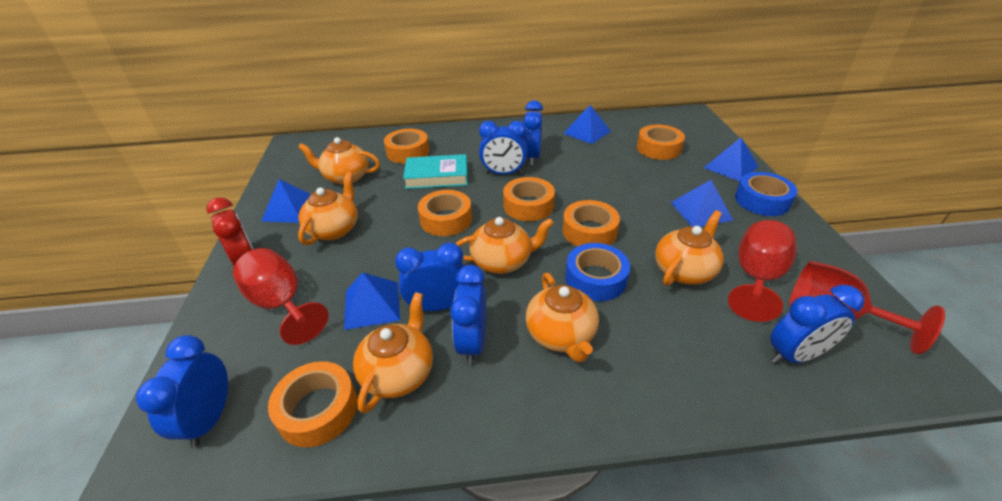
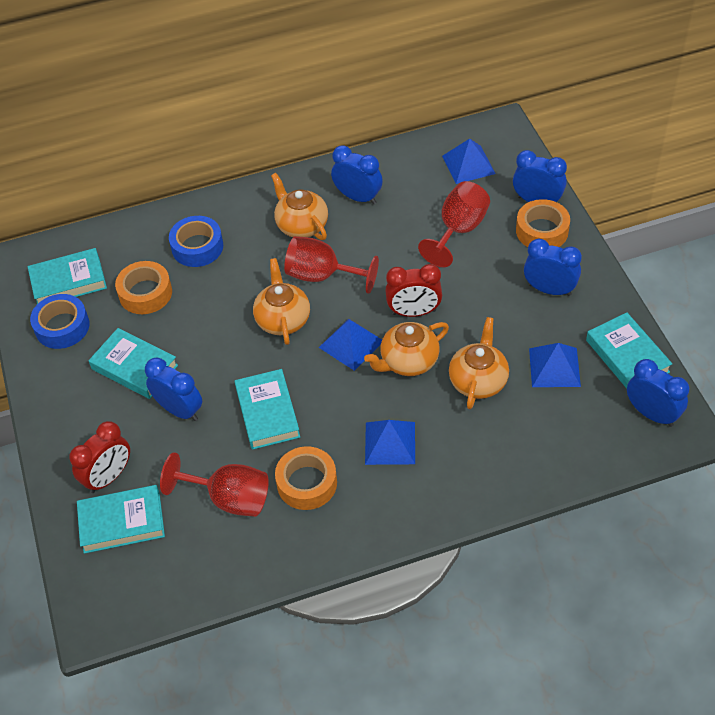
blue clock: 6 -> 5
blue pyramid: 5 -> 4
orange tape: 6 -> 3
orange teapot: 6 -> 4
red clock: 1 -> 2
turquoise book: 1 -> 5

